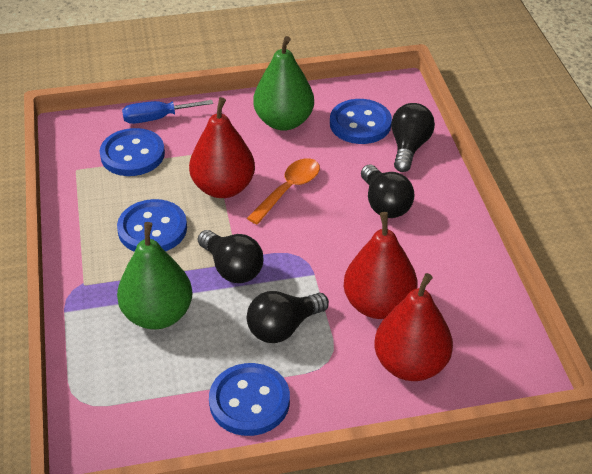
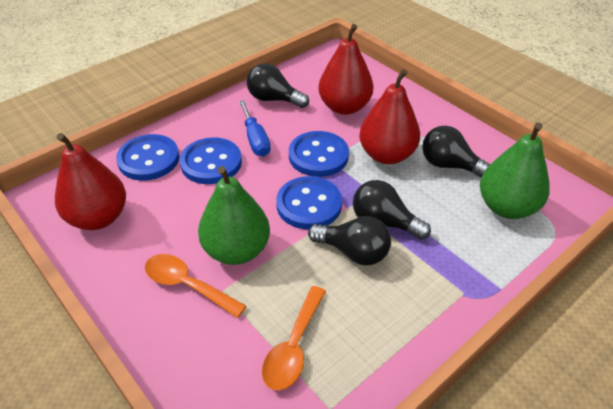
orange spoon: 1 -> 2

